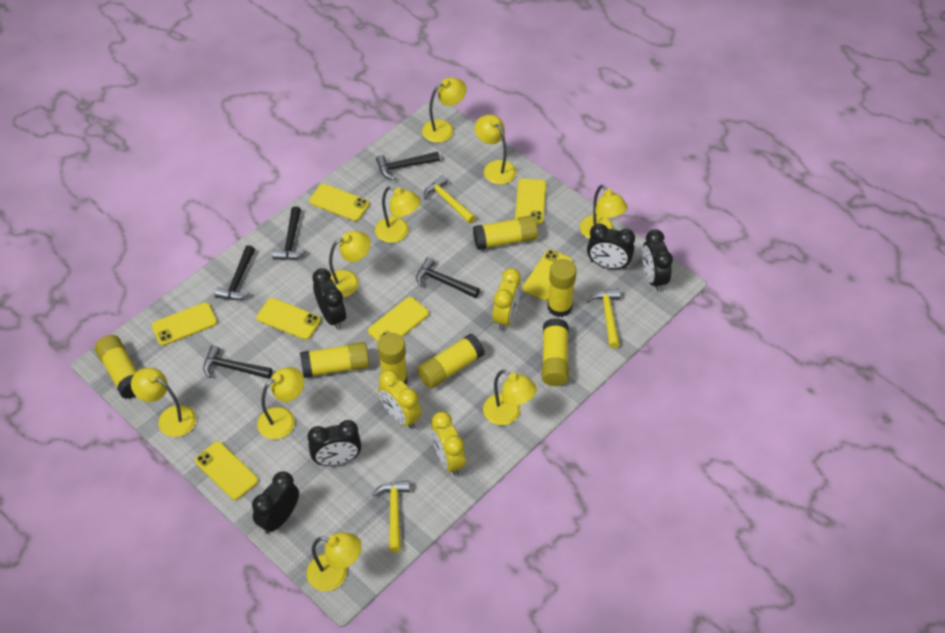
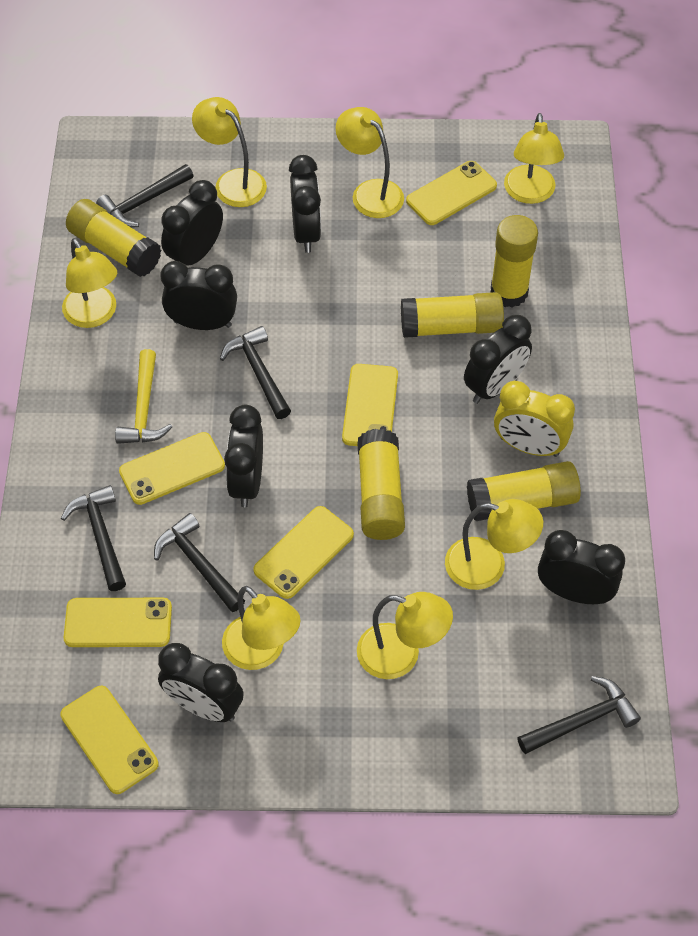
black clock: 5 -> 7
yellow clock: 3 -> 1
yellow glue stick: 7 -> 5
yellow hammer: 3 -> 1
yellow lamp: 9 -> 7
yellow phone: 7 -> 6

